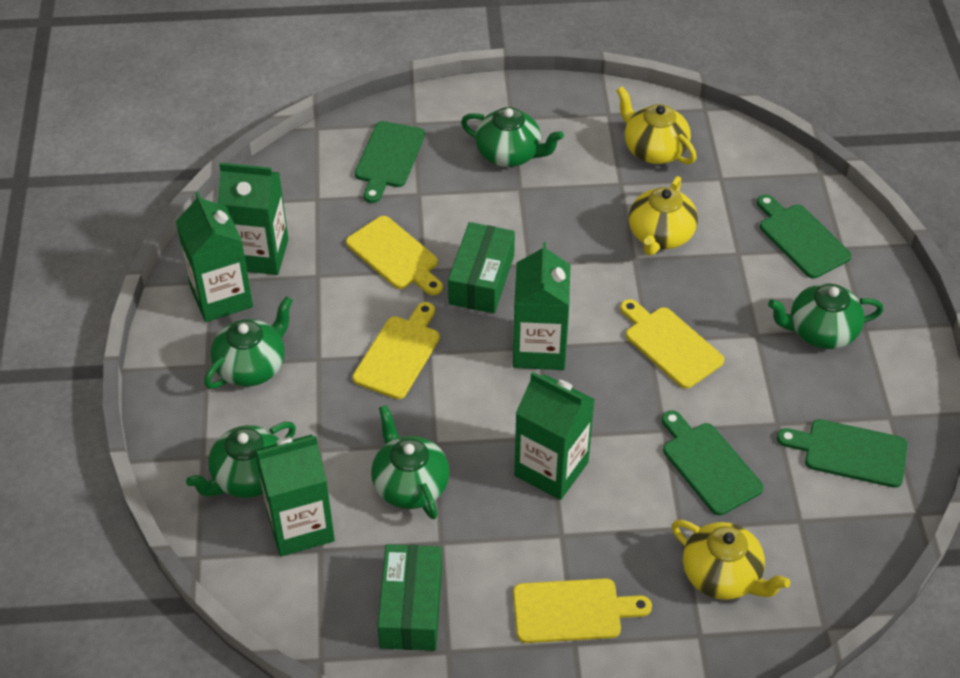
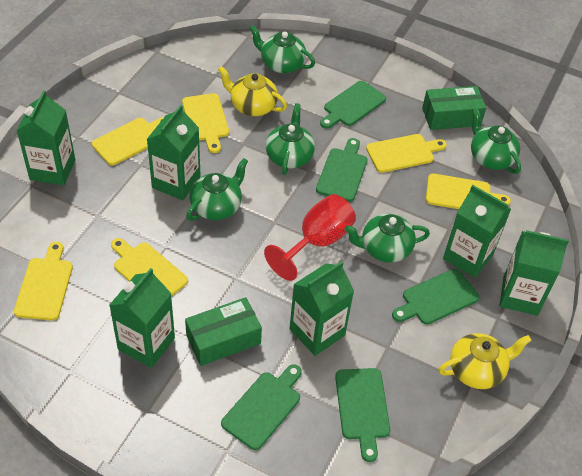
green carton: 5 -> 6
green cutting board: 4 -> 5
red goblet: 0 -> 1
yellow cutting board: 4 -> 6
yellow teapot: 3 -> 2

